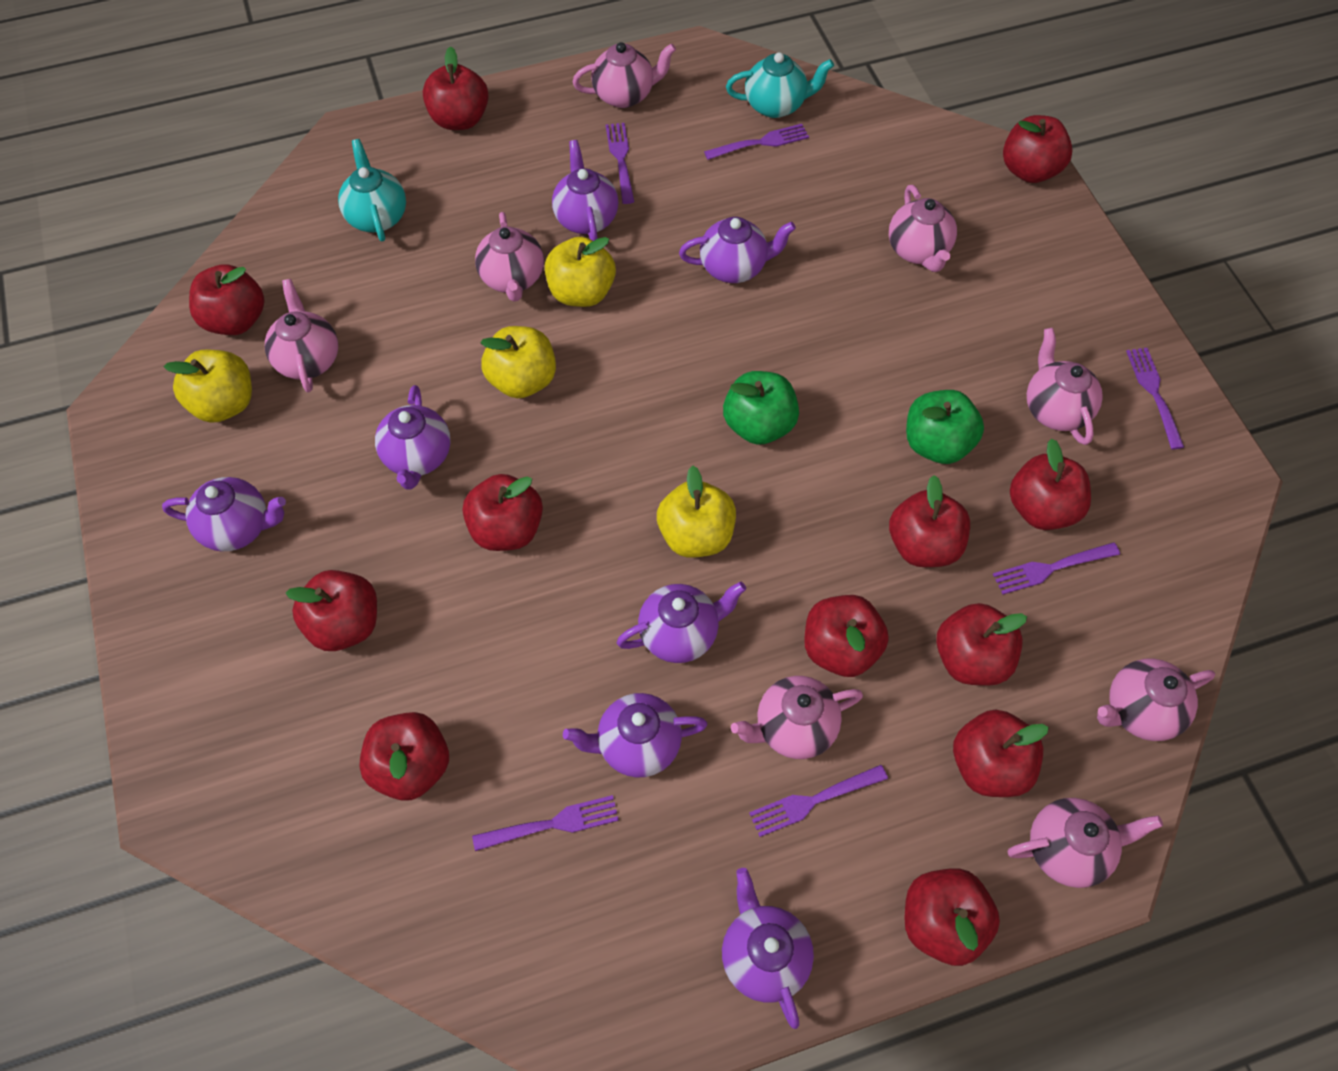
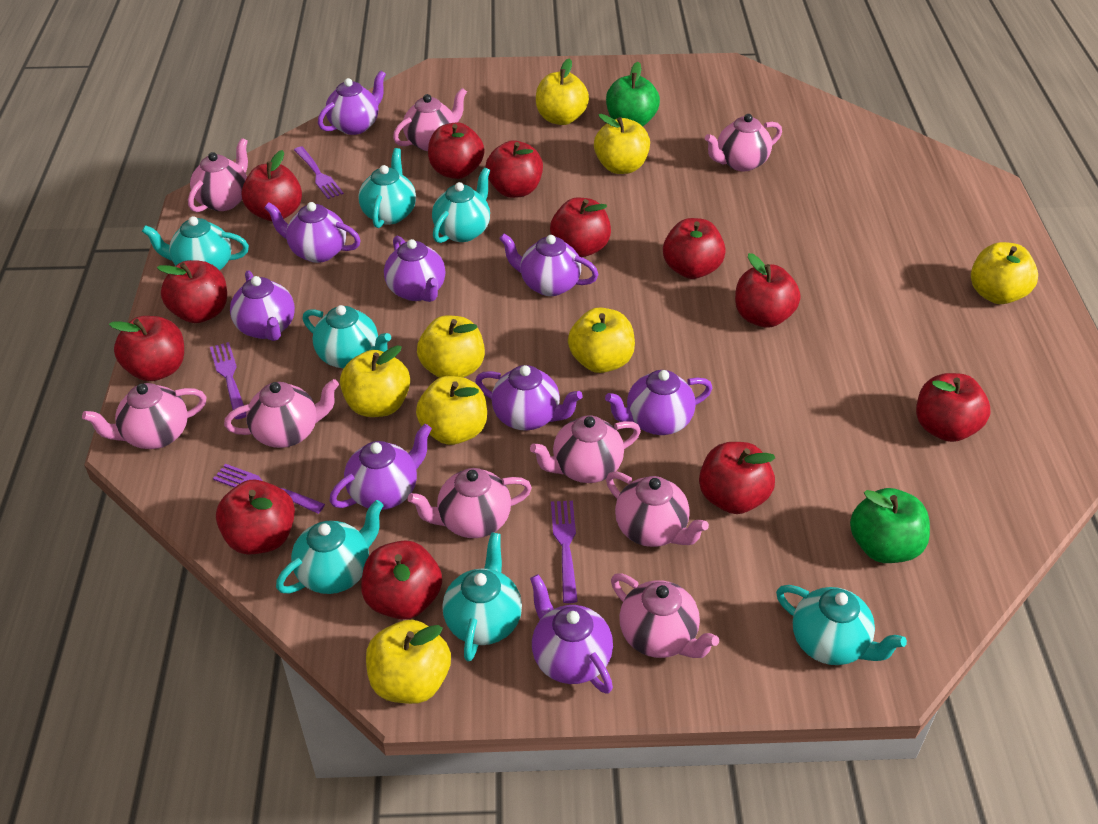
pink teapot: 8 -> 9
purple fork: 6 -> 4
purple teapot: 7 -> 9
turquoise teapot: 2 -> 7
yellow apple: 4 -> 8

